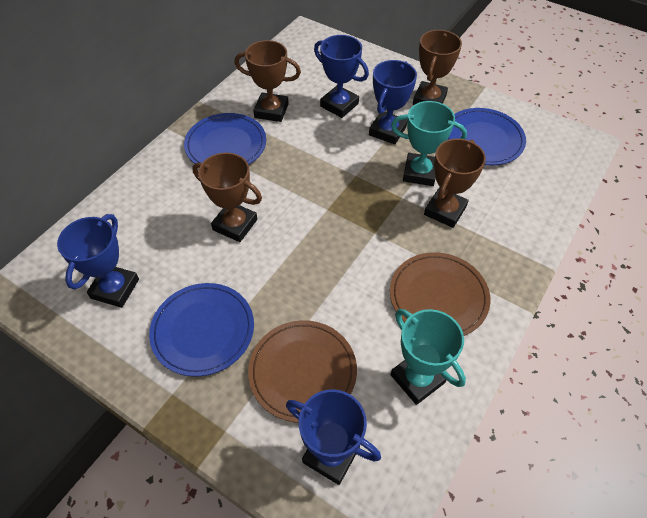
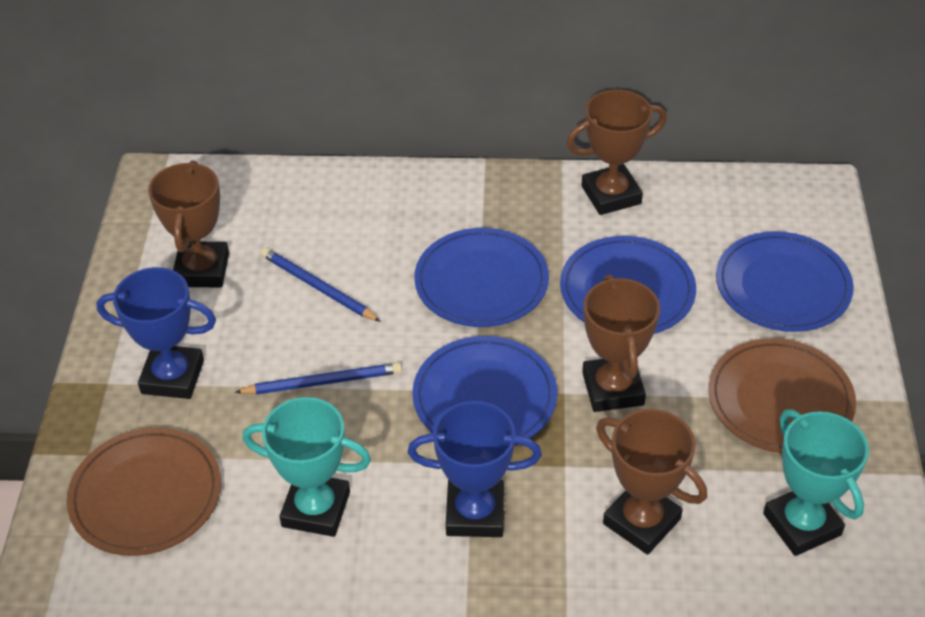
blue pencil: 0 -> 2
blue plate: 3 -> 4
blue trophy: 4 -> 2

